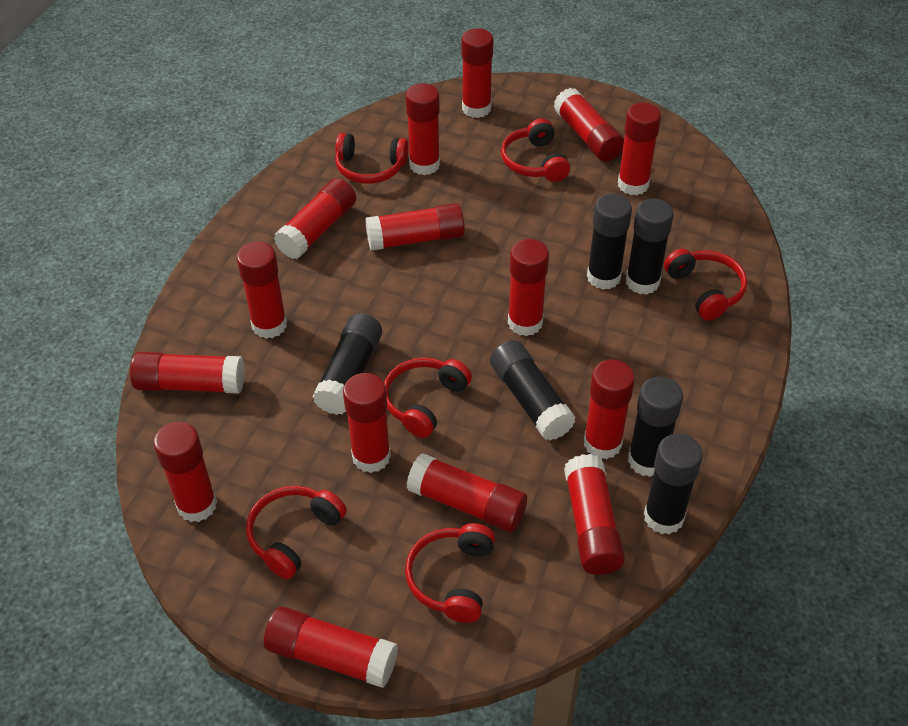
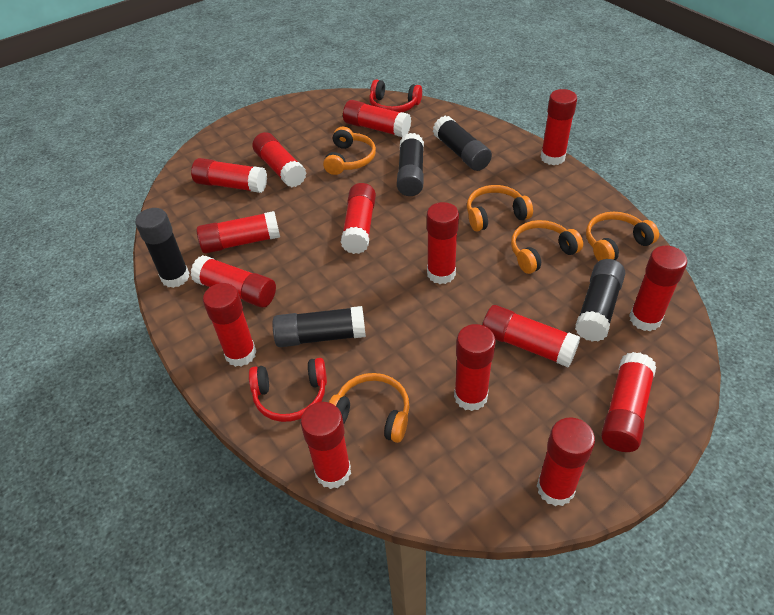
black glue stick: 6 -> 5
orange headphones: 0 -> 5
red headphones: 6 -> 2

